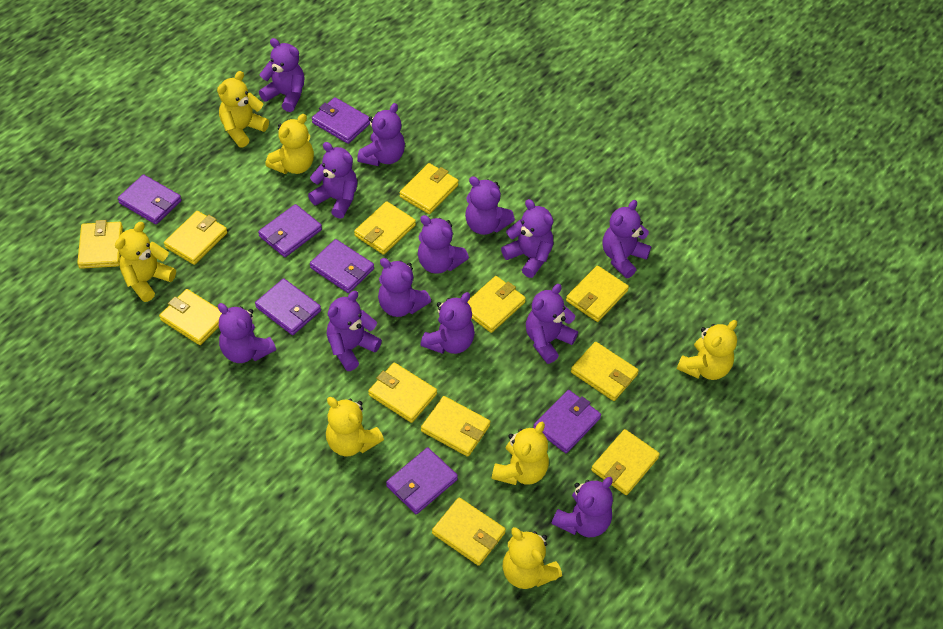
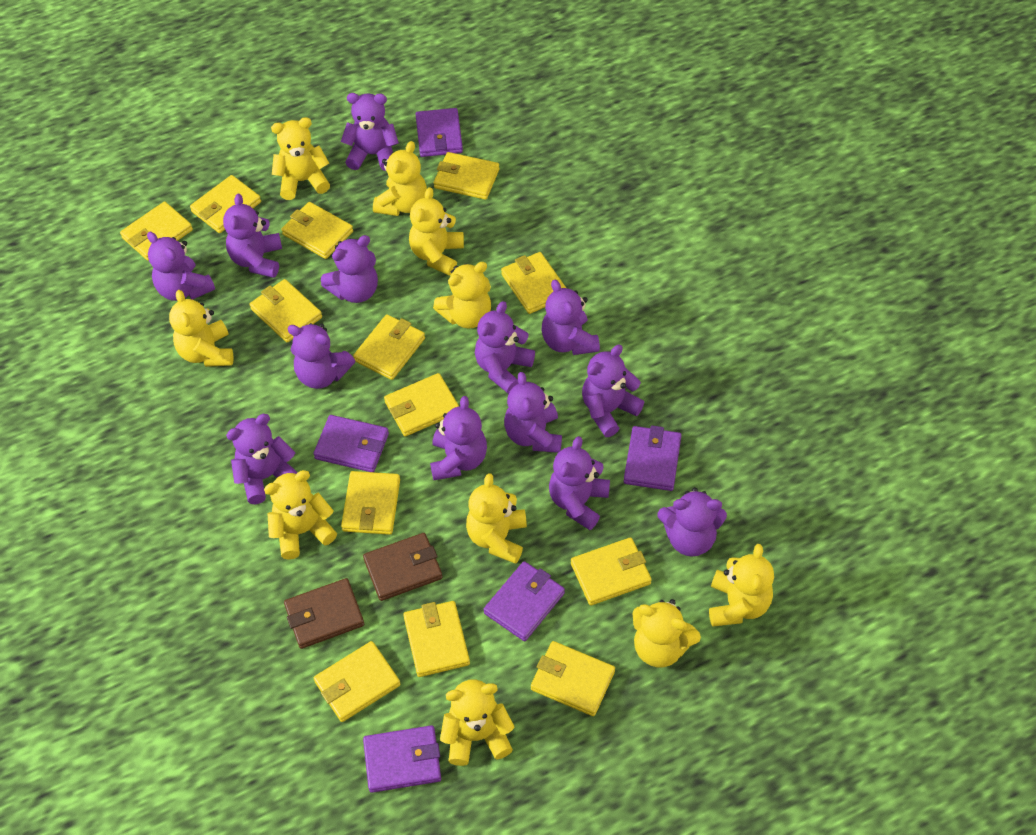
brown wallet: 0 -> 2
purple wallet: 7 -> 5
yellow teddy bear: 7 -> 10
yellow wallet: 12 -> 13

